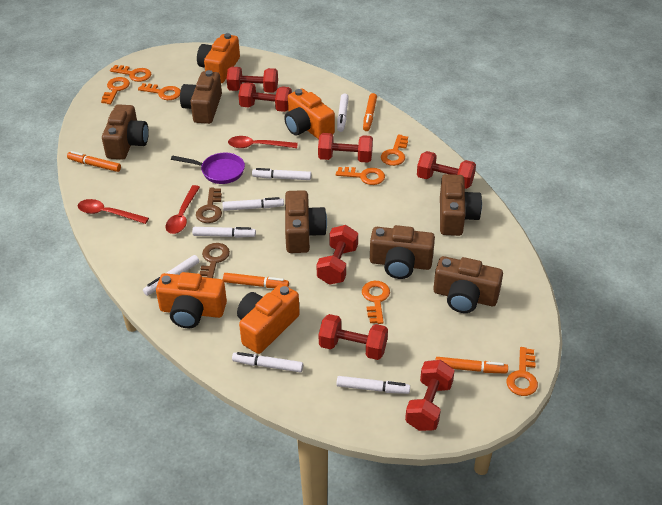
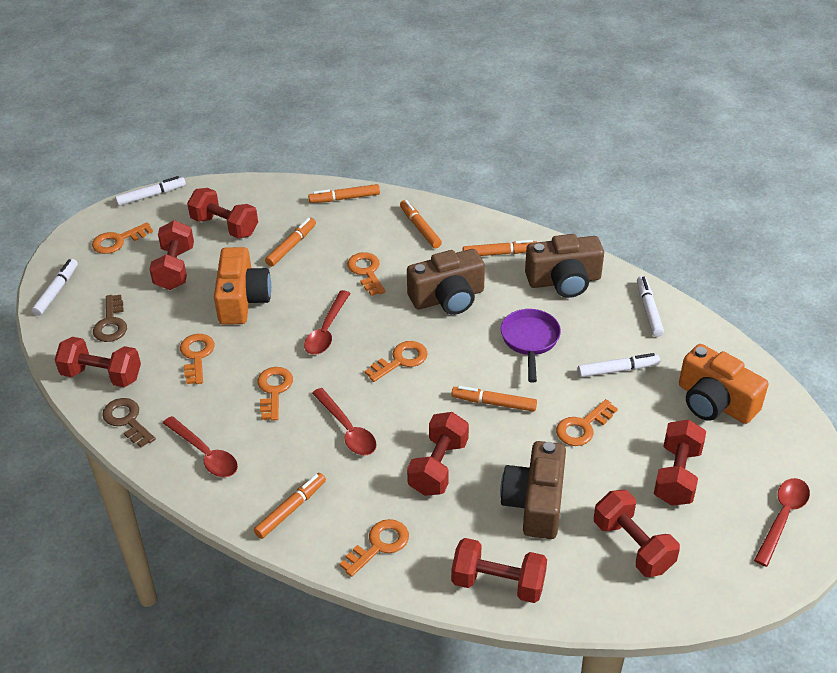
brown camera: 6 -> 3
orange camera: 4 -> 2
orange marker: 4 -> 6
red spoon: 3 -> 4
white marker: 7 -> 4

